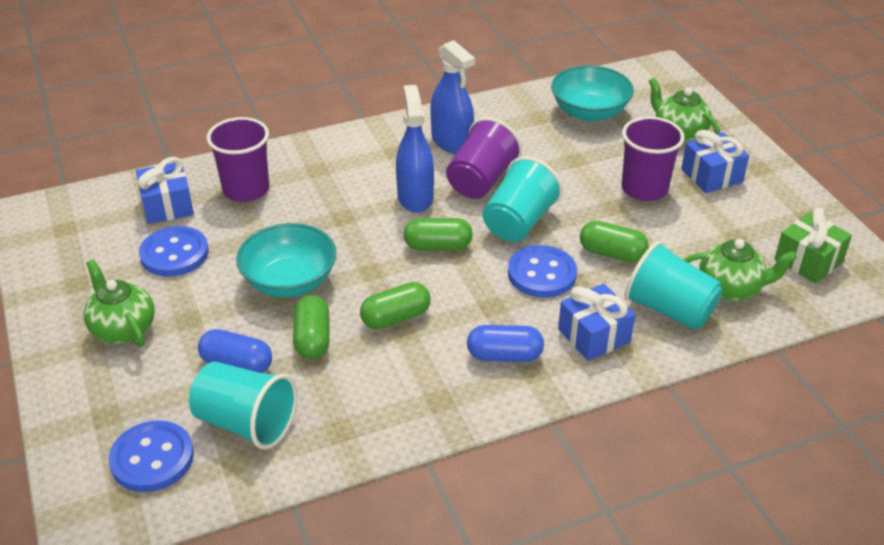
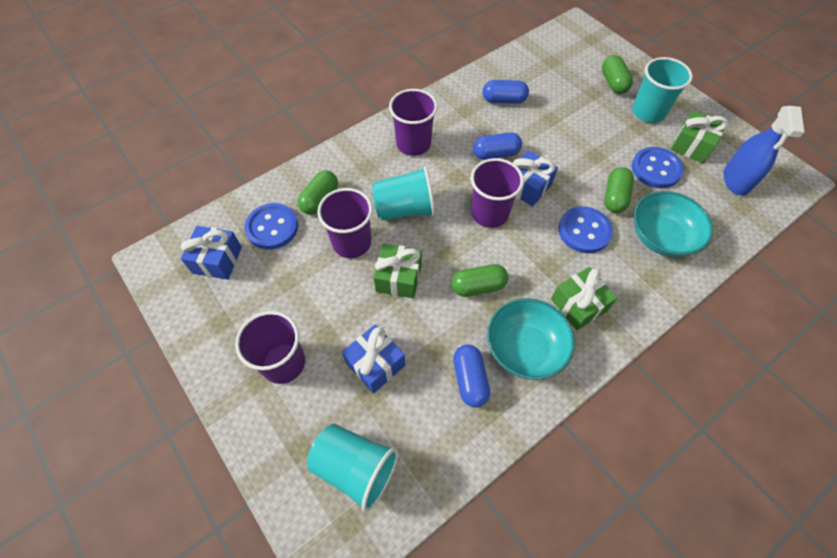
blue capsule: 2 -> 3
blue spray bottle: 2 -> 1
green gift: 1 -> 3
green teapot: 3 -> 0
purple cup: 3 -> 4

